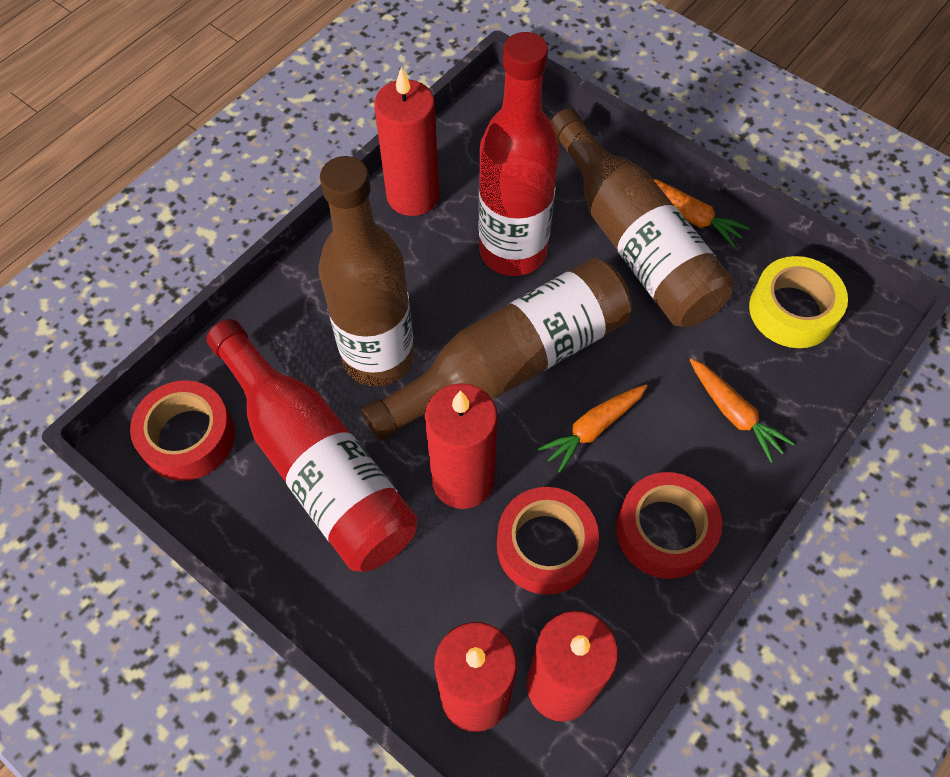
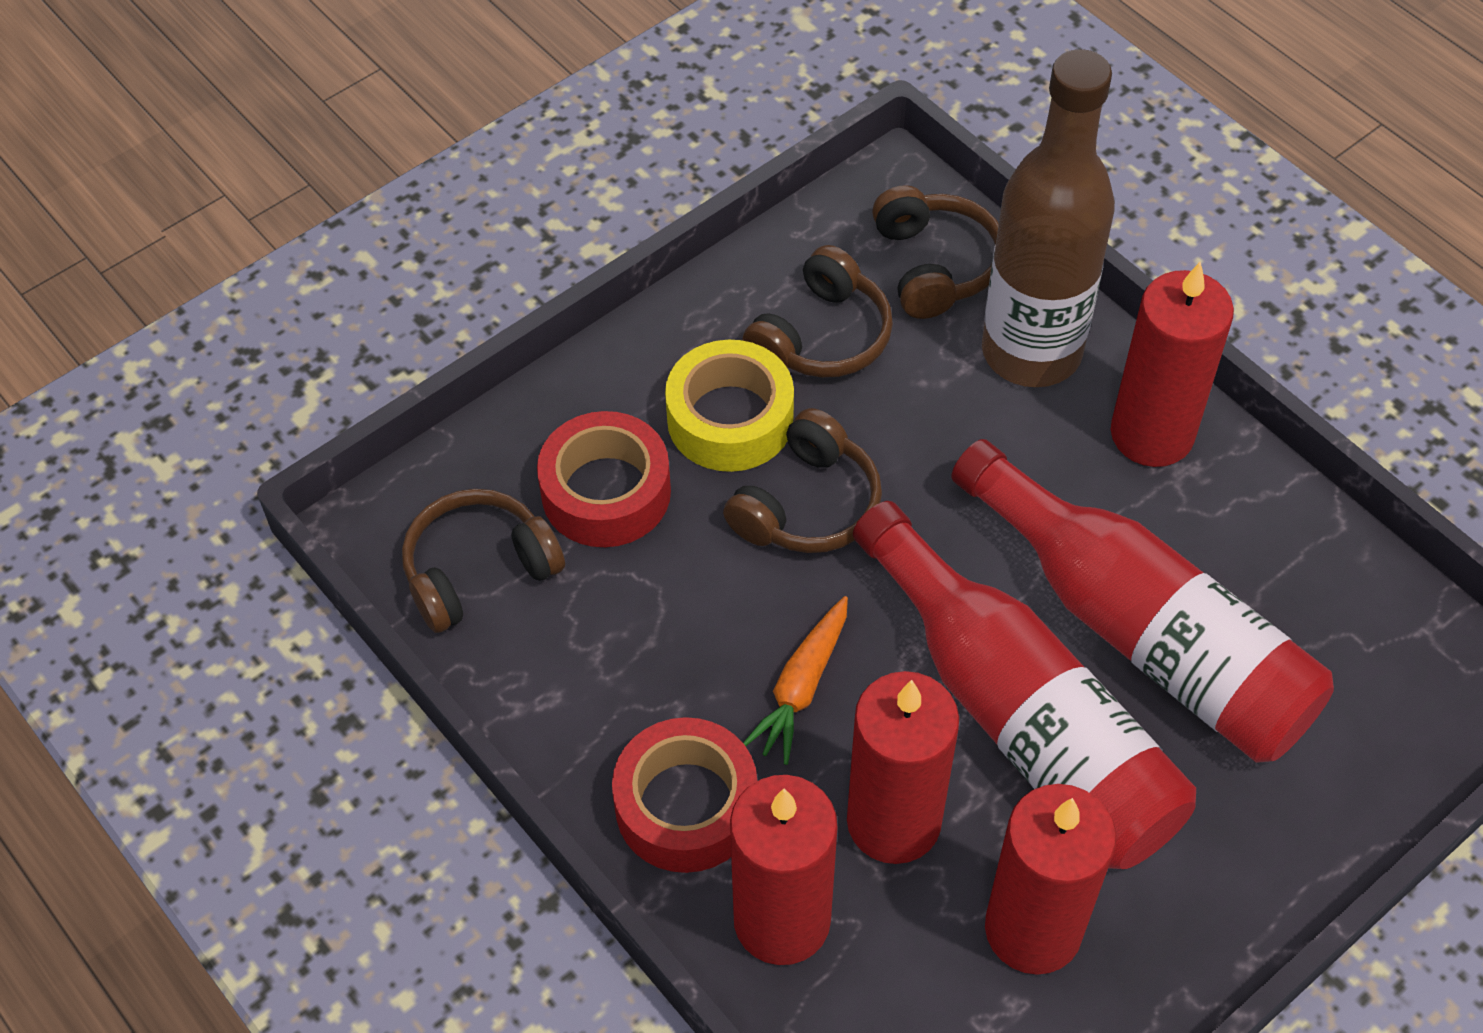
brown bottle: 3 -> 1
brown headphones: 0 -> 4
orange carrot: 3 -> 1
red tape: 3 -> 2

